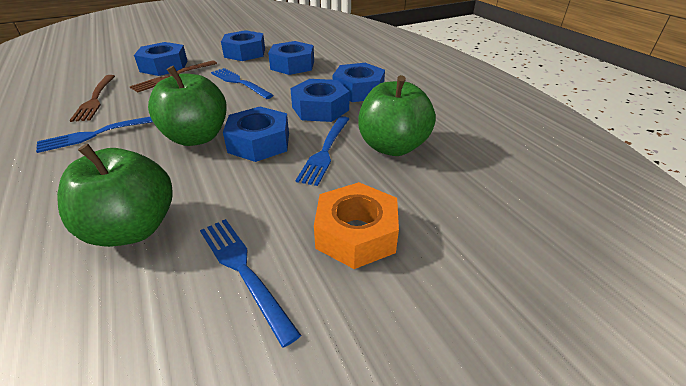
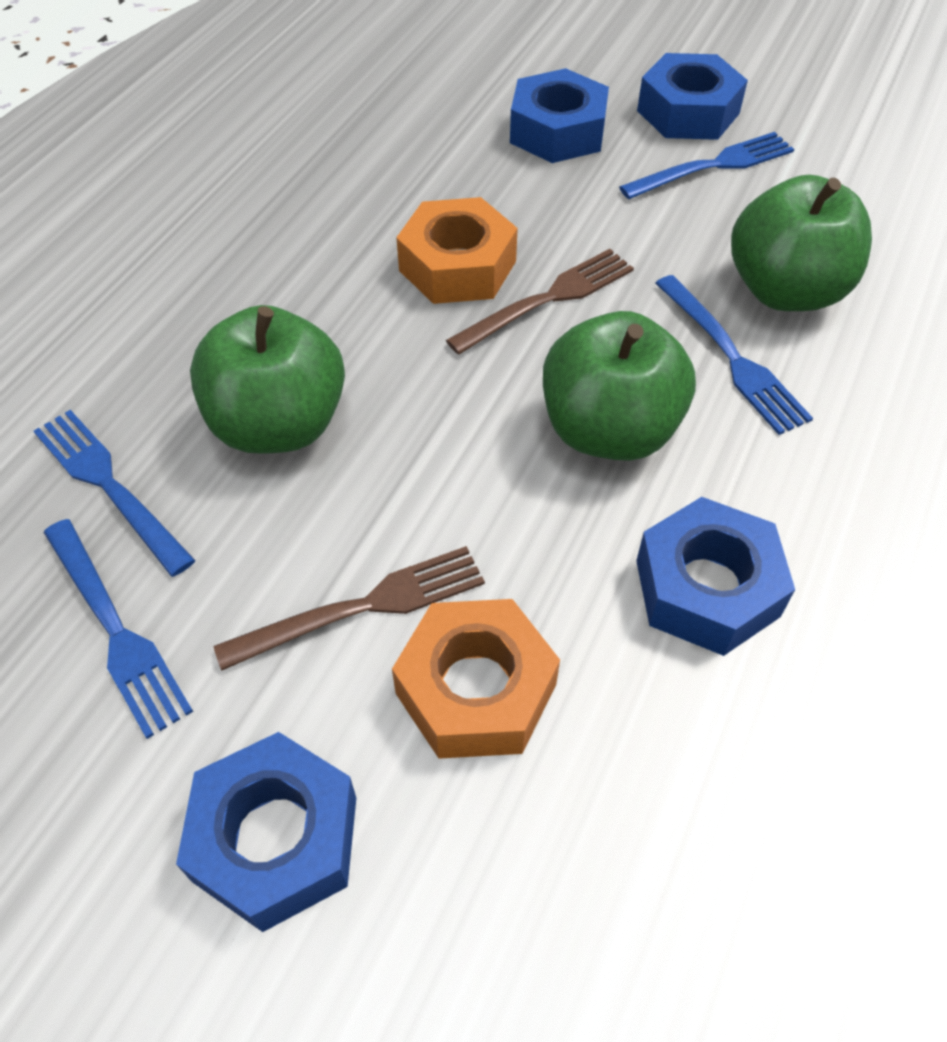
blue nut: 6 -> 4
orange nut: 1 -> 2

